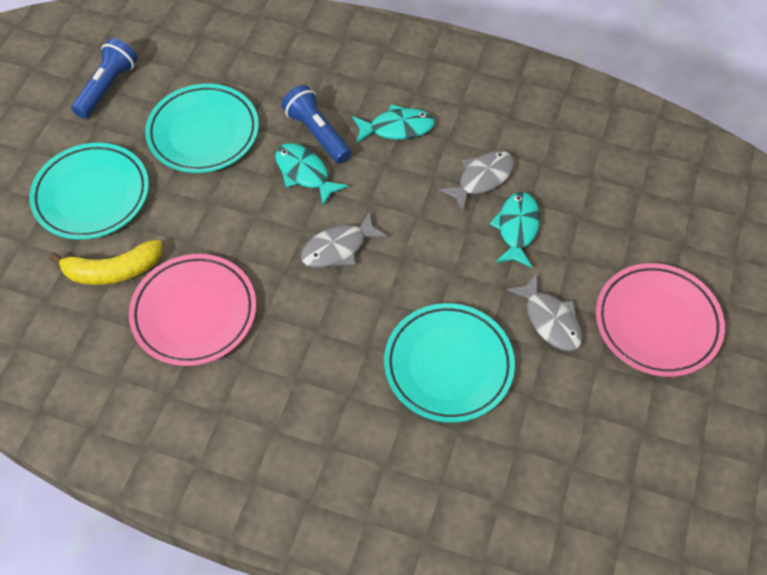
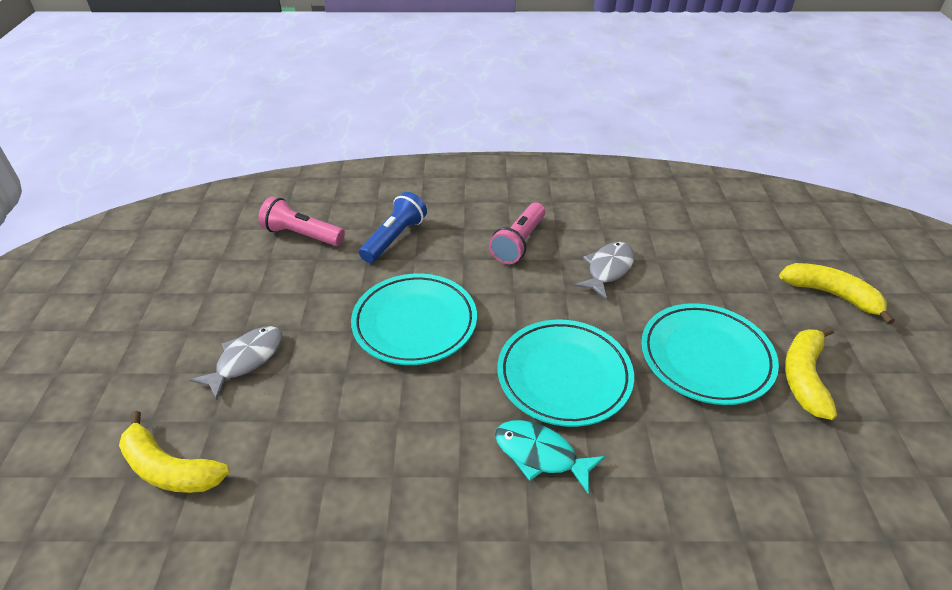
blue flashlight: 2 -> 1
grey fish: 3 -> 2
pink flashlight: 0 -> 2
pink plate: 2 -> 0
turquoise fish: 3 -> 1
yellow banana: 1 -> 3

